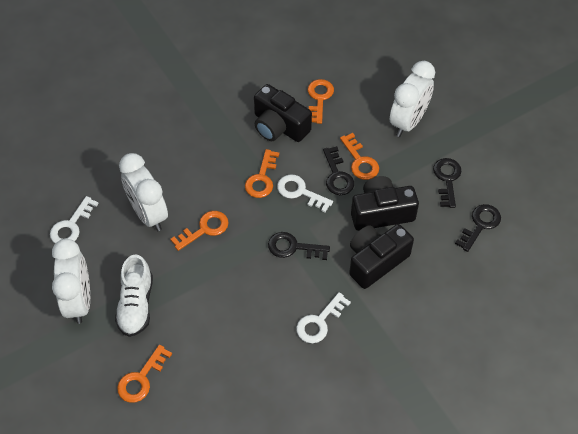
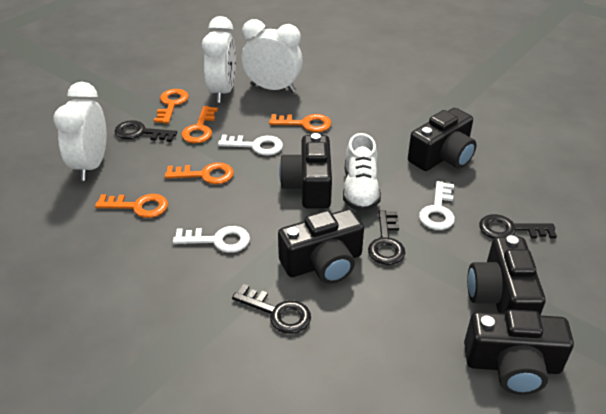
black camera: 3 -> 5

